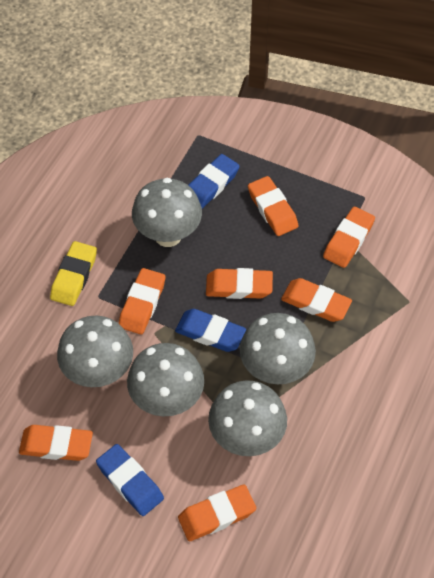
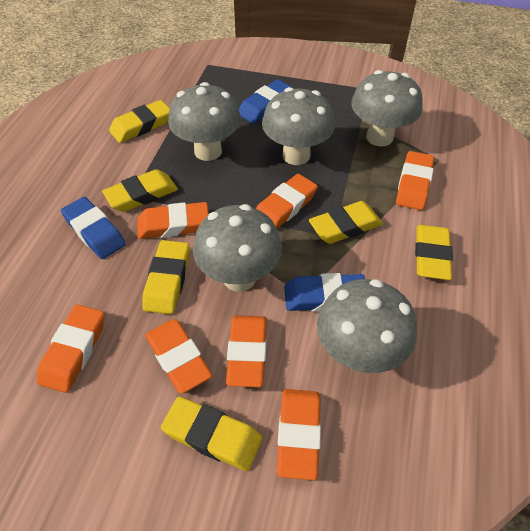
yellow eraser: 1 -> 6

